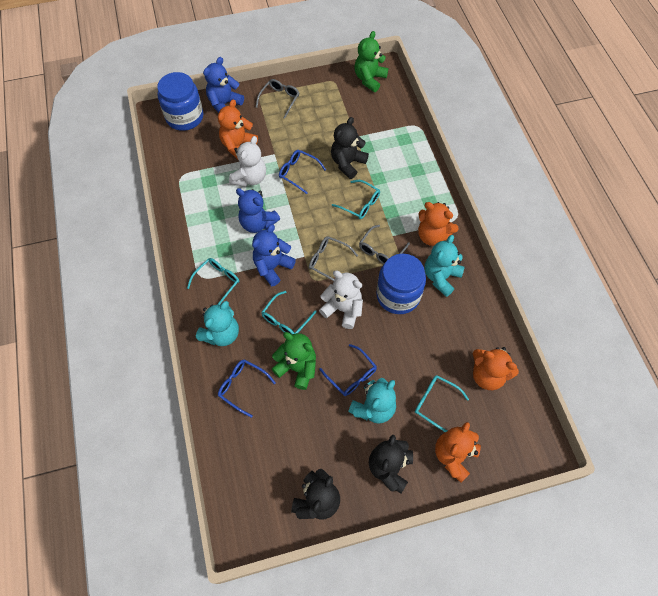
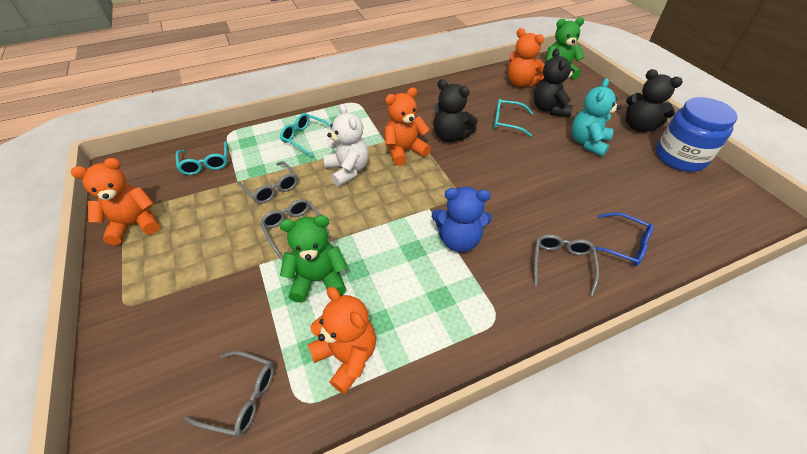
blue glasses: 3 -> 1
blue jar: 2 -> 1
blue teddy bear: 3 -> 1
grey glasses: 3 -> 4
turquoise glasses: 4 -> 3
turquoise teddy bear: 3 -> 1
white teddy bear: 2 -> 1

